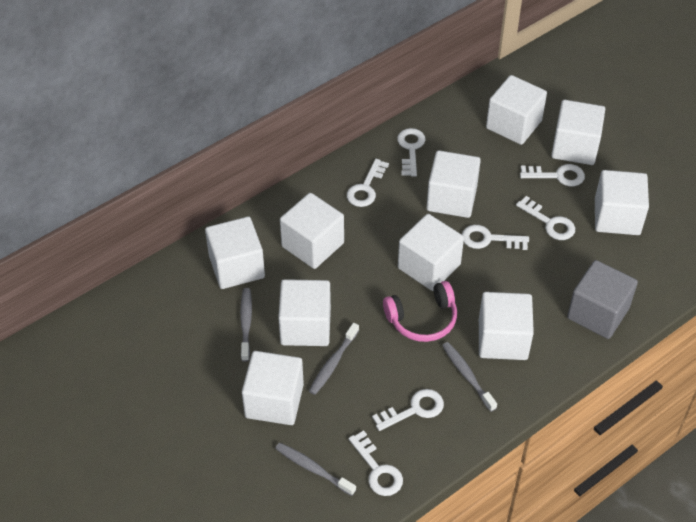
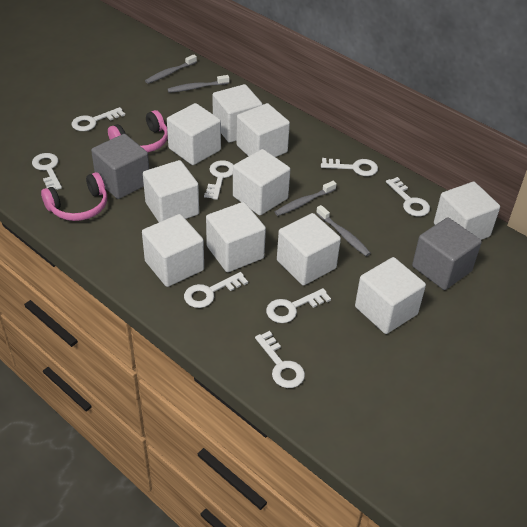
grey cube: 1 -> 2
pink headphones: 1 -> 2
white key: 7 -> 8

